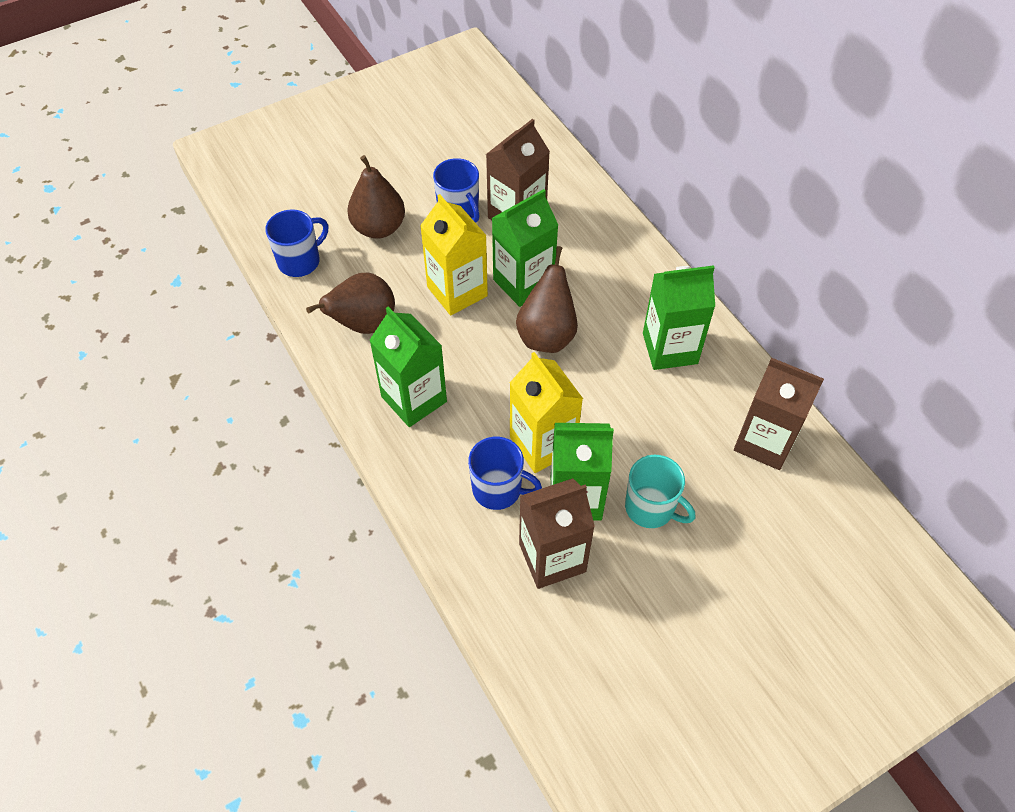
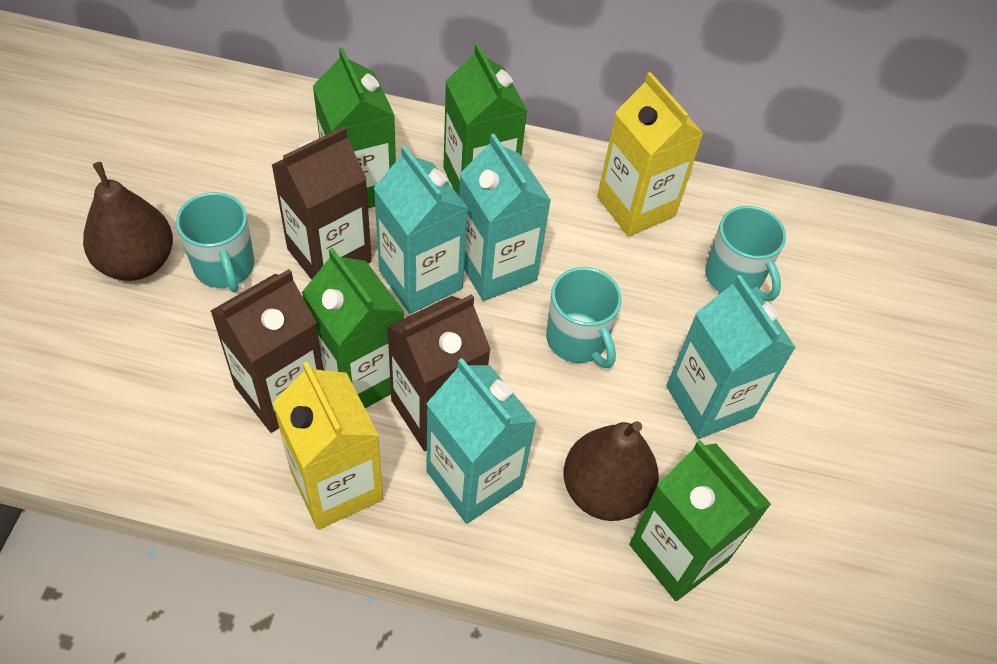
blue mug: 3 -> 0
brown pear: 3 -> 2
turquoise carton: 0 -> 4
turquoise mug: 1 -> 3

